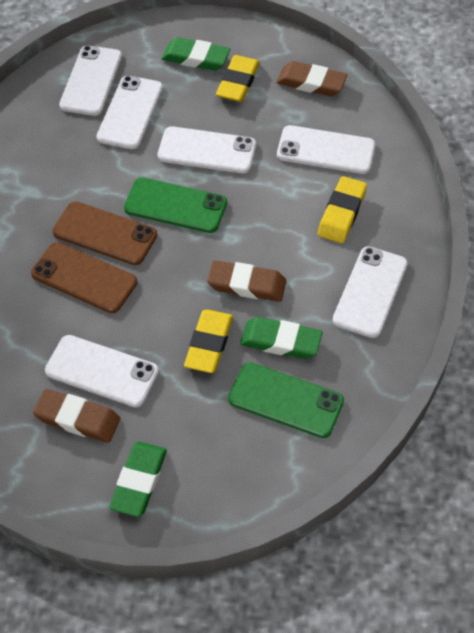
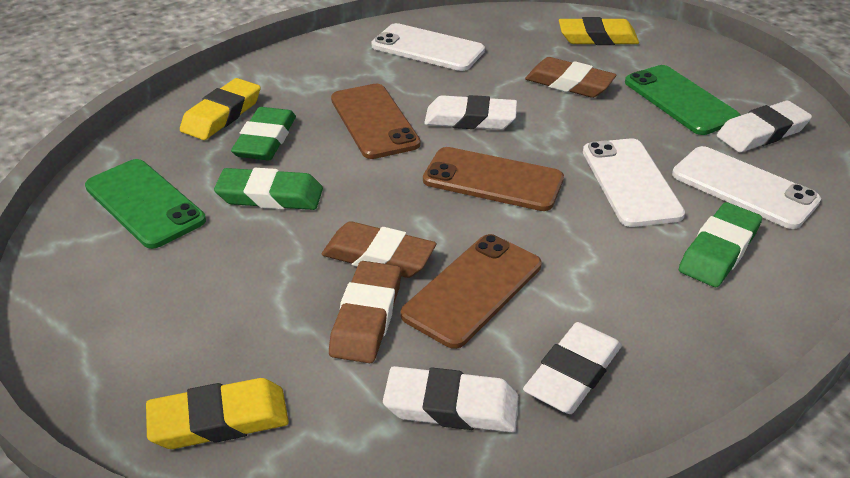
brown phone: 2 -> 3
white eraser: 0 -> 4
white phone: 6 -> 3

